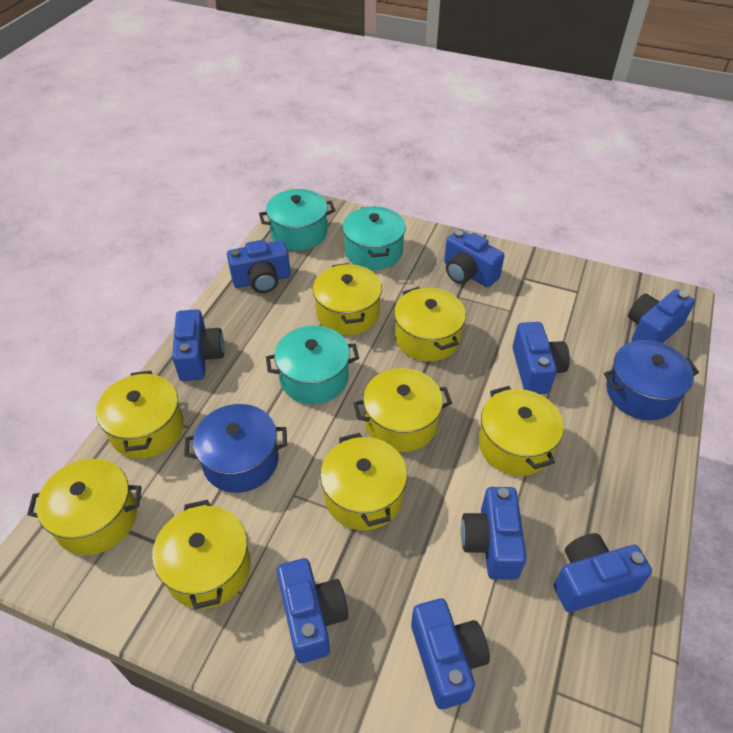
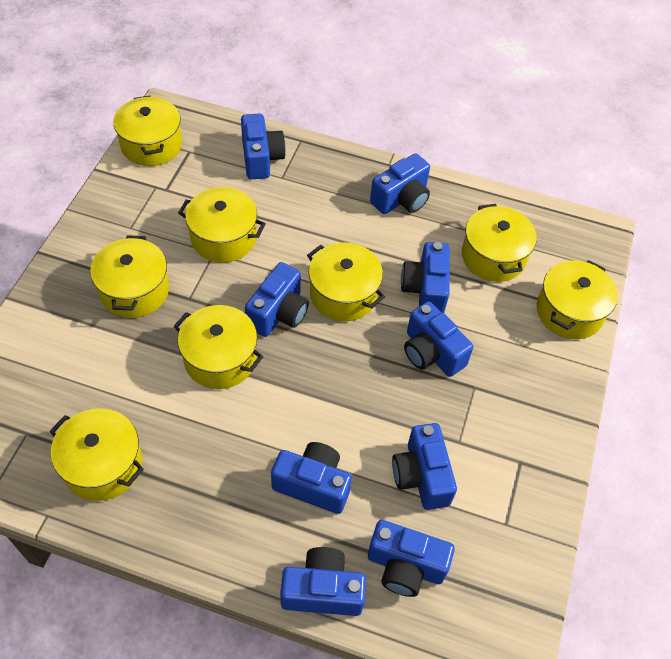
blue pot: 2 -> 0
turquoise pot: 3 -> 0

